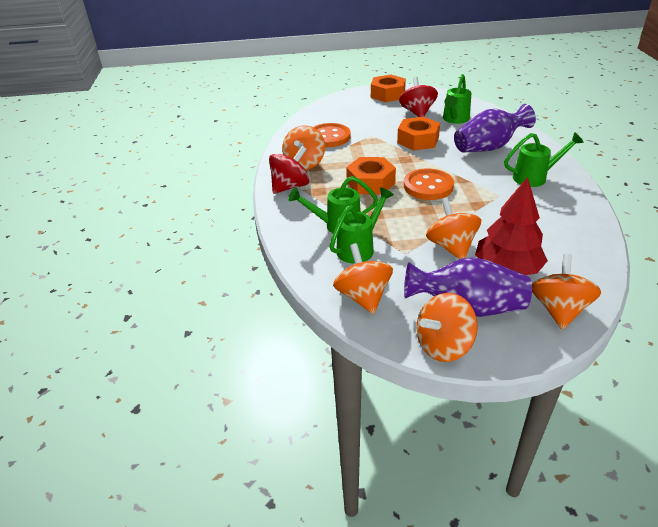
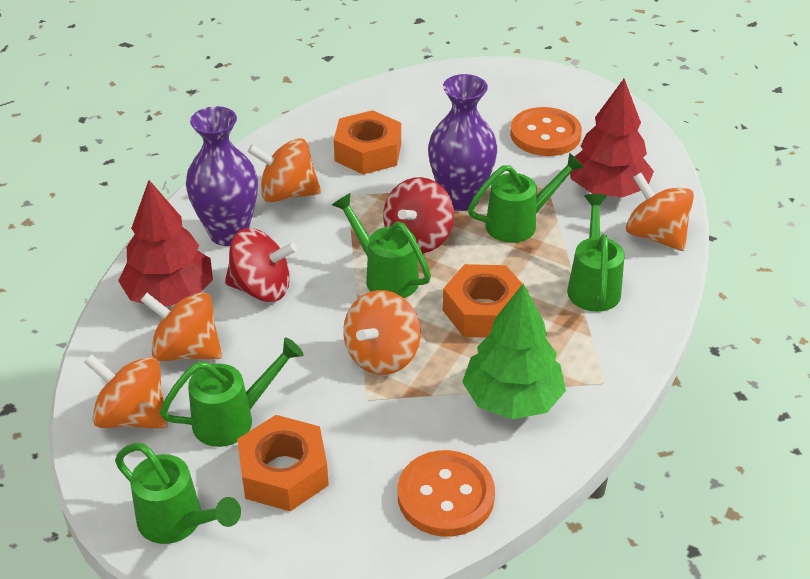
green tree: 0 -> 1
green watering can: 4 -> 5
red tree: 1 -> 2

